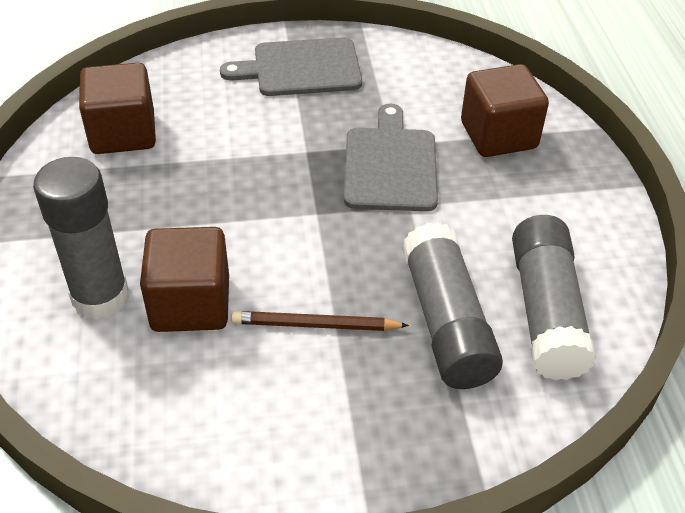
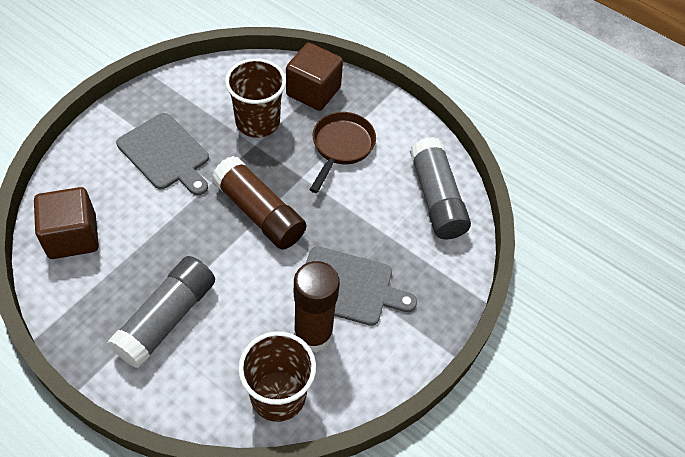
brown cube: 3 -> 2
brown cup: 0 -> 2
brown glue stick: 0 -> 2
brown pan: 0 -> 1
brown pencil: 1 -> 0
grey glue stick: 3 -> 2

